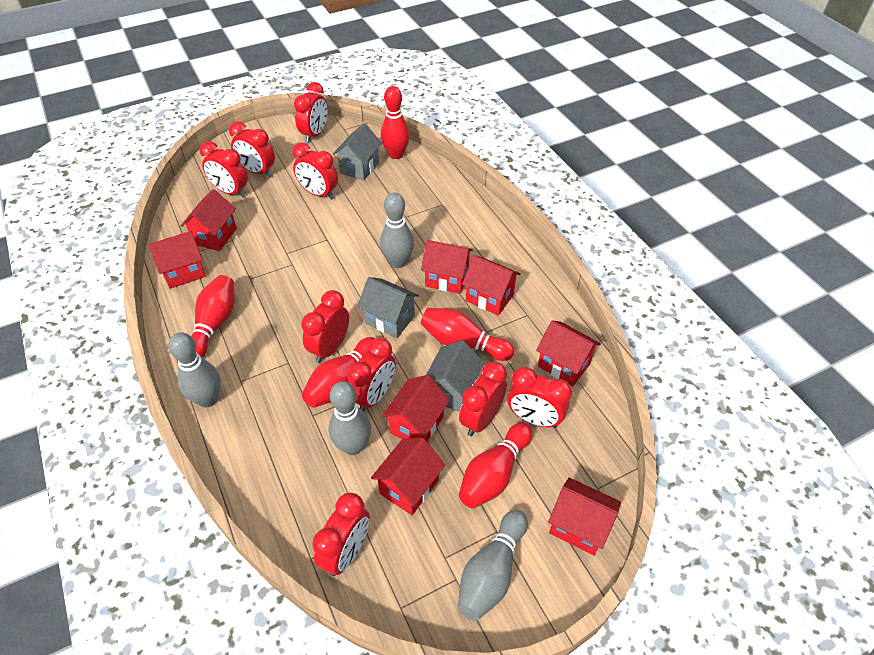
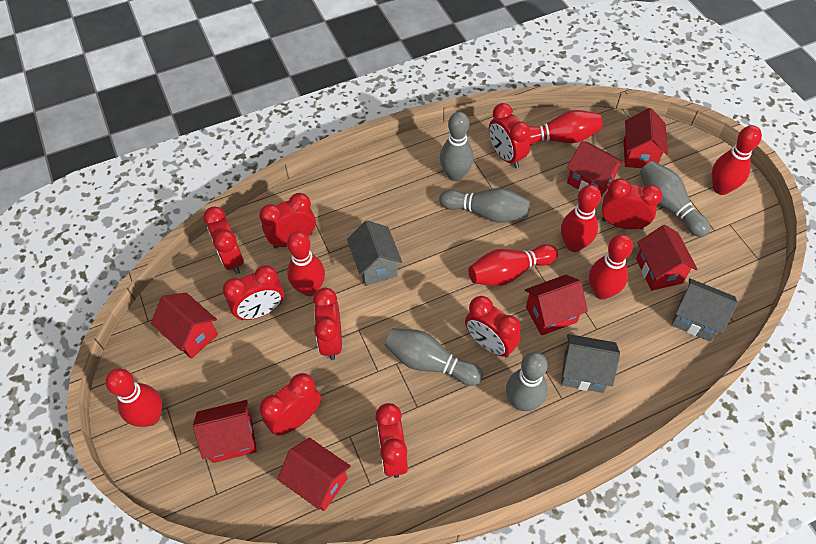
grey bowling pin: 4 -> 5
red bowling pin: 5 -> 7
red house: 8 -> 7

